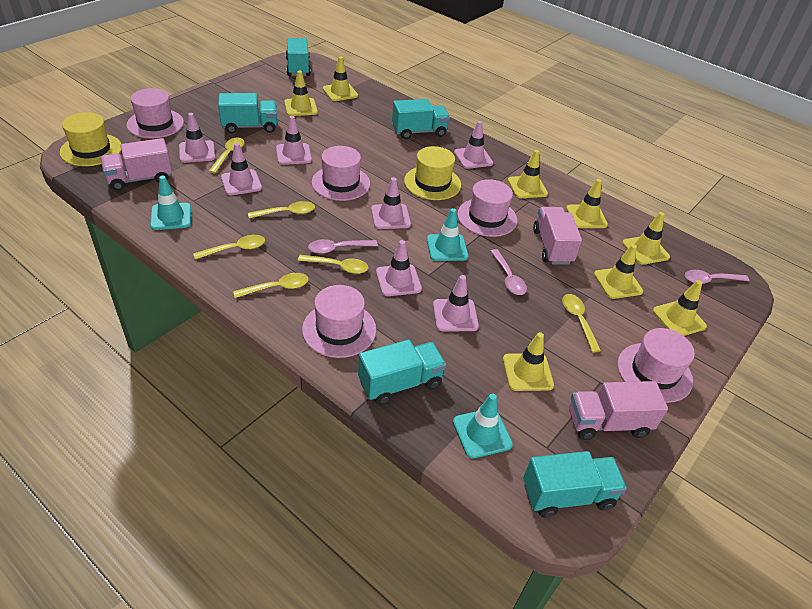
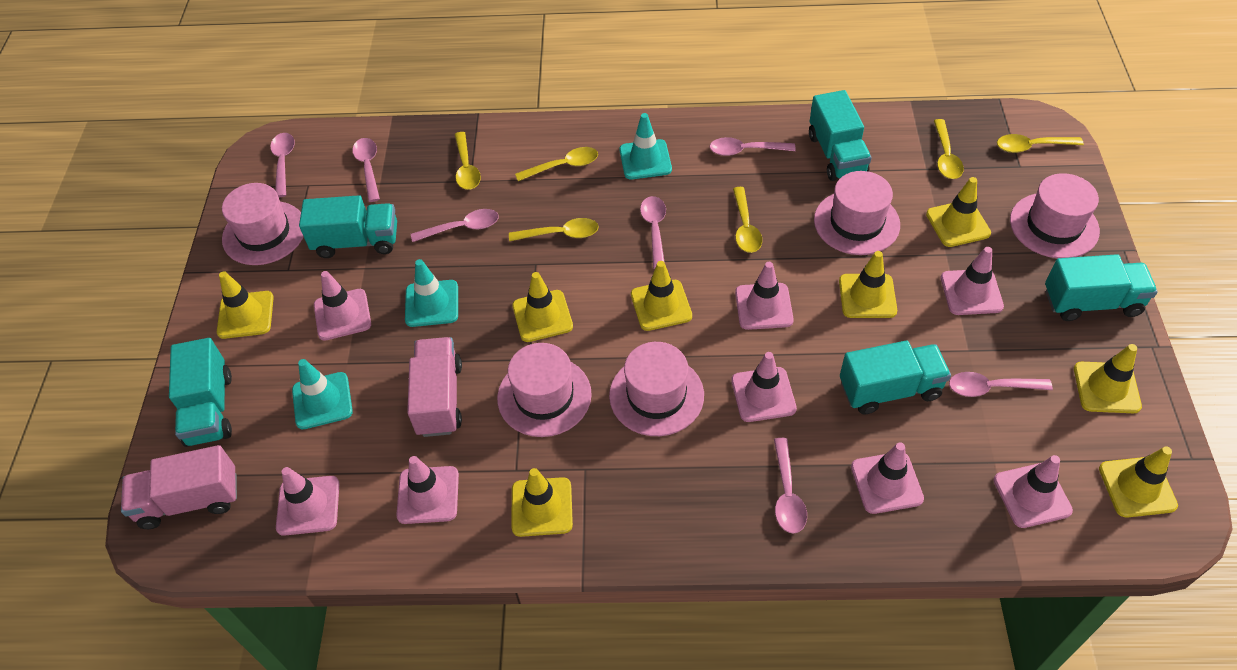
pink spoon: 3 -> 7
pink traffic cone: 7 -> 8
pink truck: 3 -> 2
yellow hat: 2 -> 0

